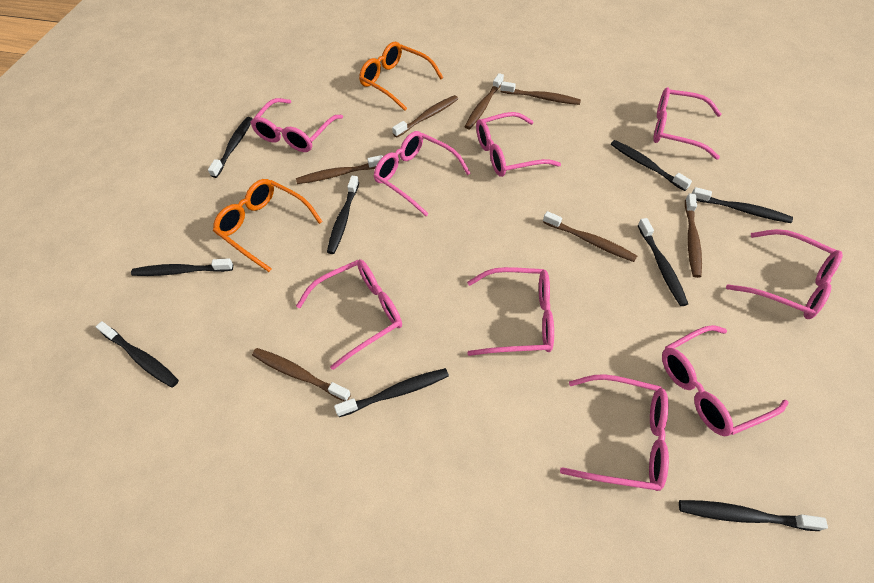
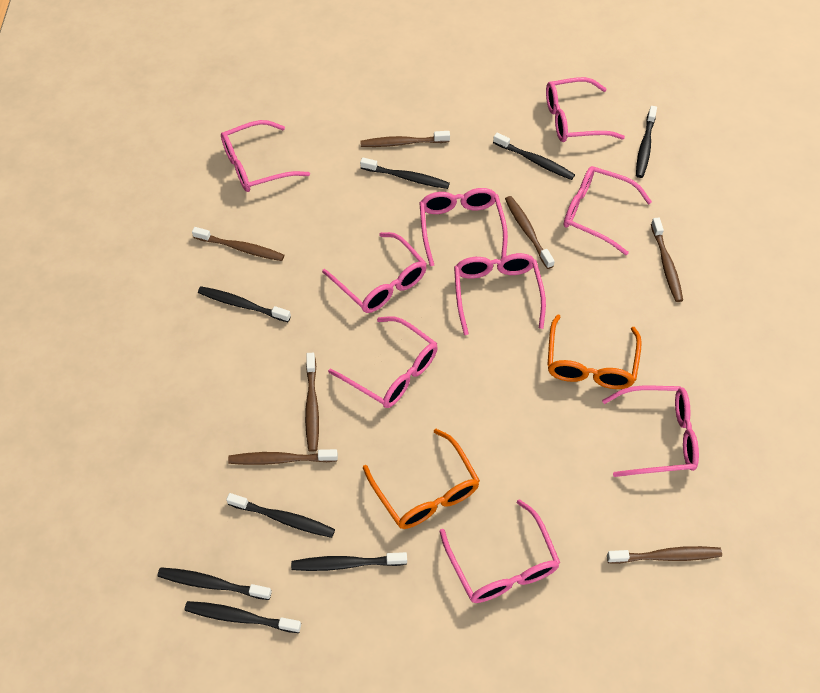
black toothbrush: 9 -> 8

